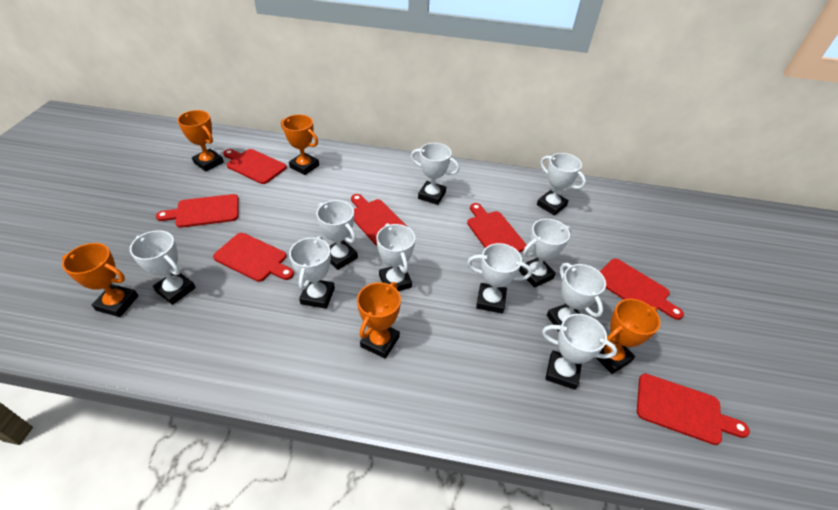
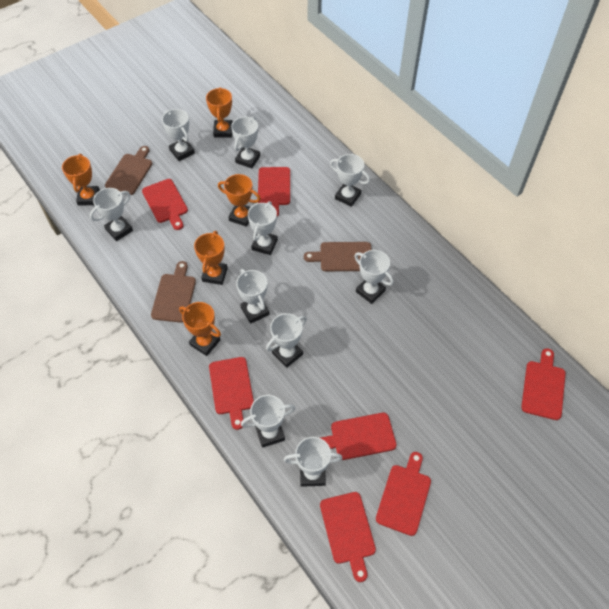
brown cutting board: 0 -> 3

